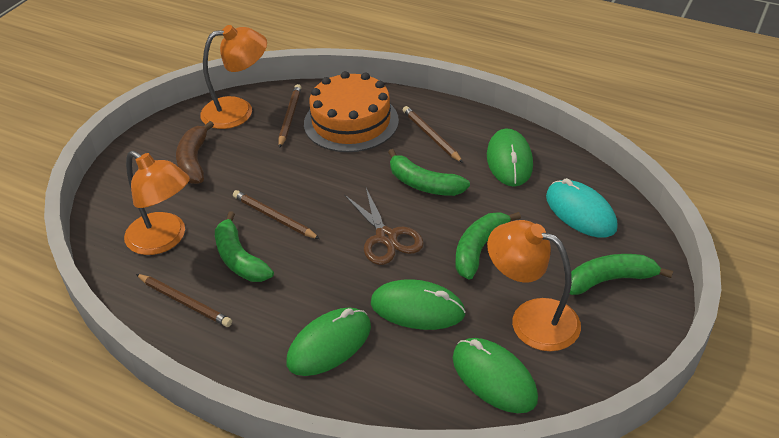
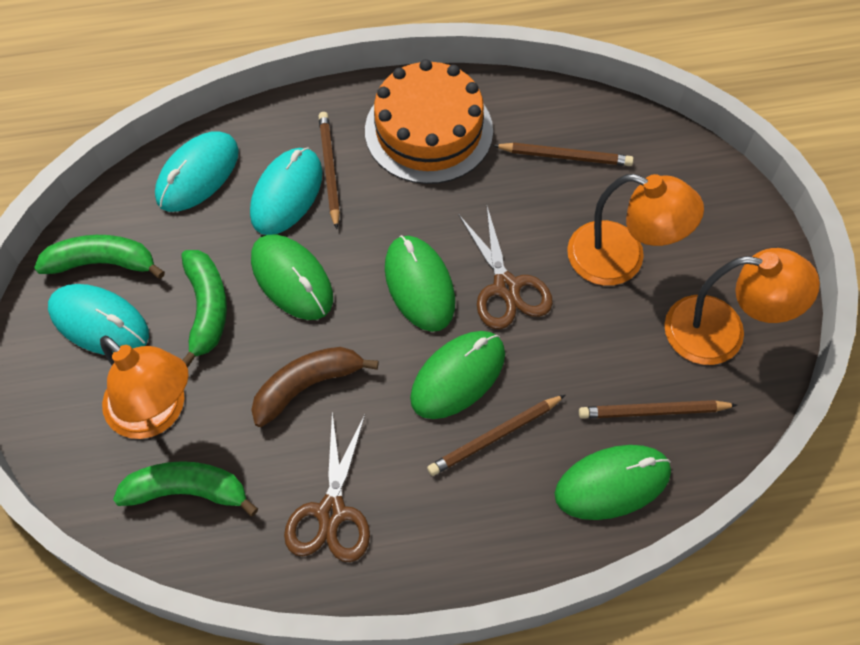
brown scissors: 1 -> 2
green banana: 4 -> 3
turquoise mouse: 1 -> 3

